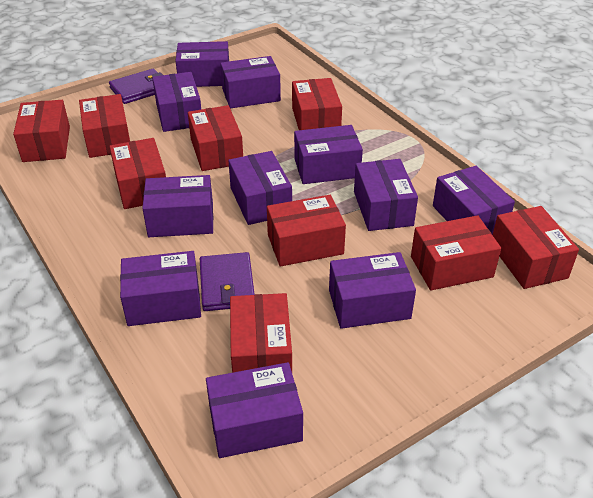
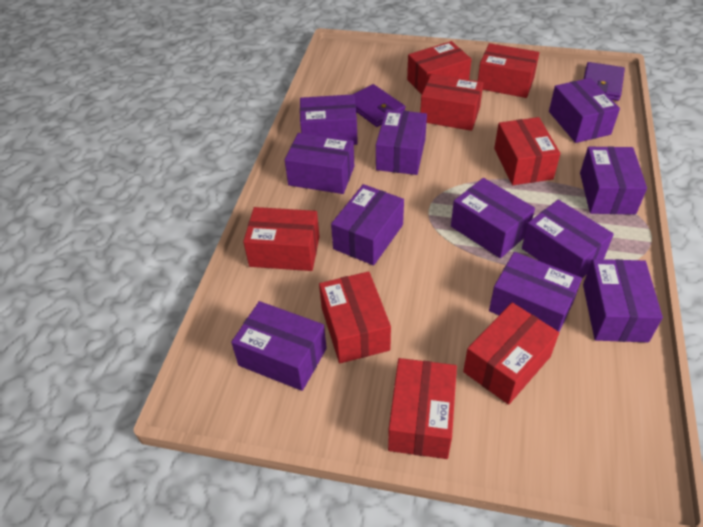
red box: 9 -> 8

